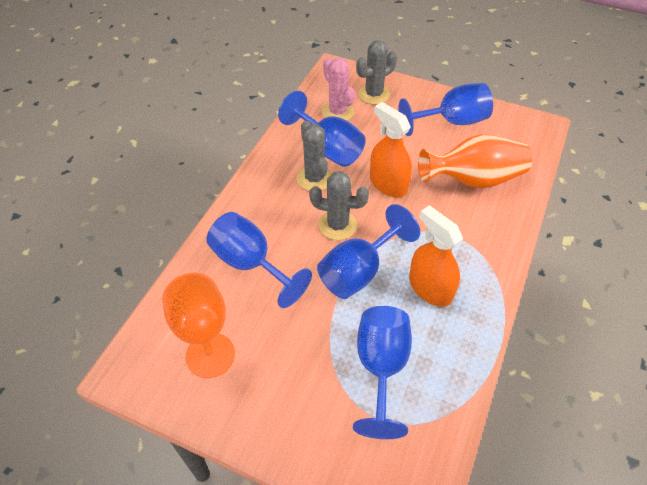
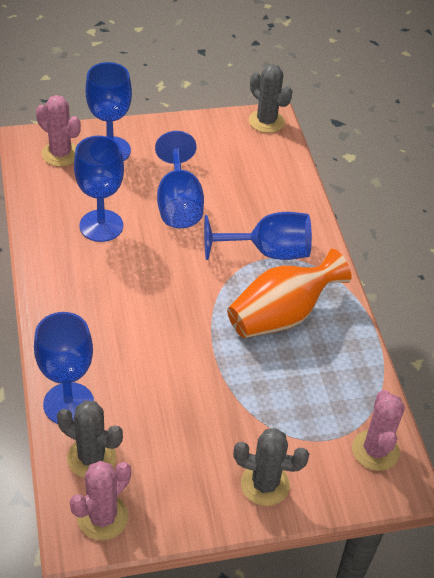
orange goblet: 1 -> 0
orange spray bottle: 2 -> 0
pink cactus: 1 -> 3

